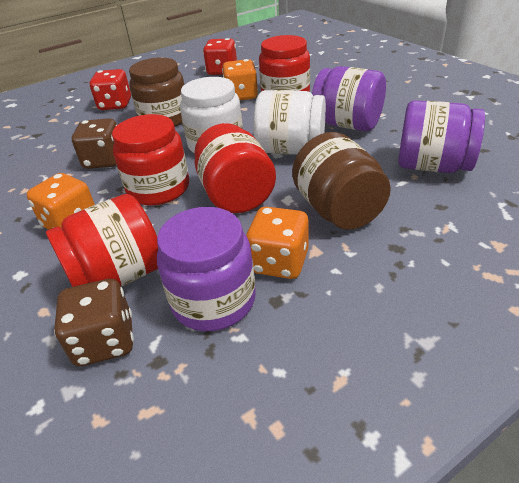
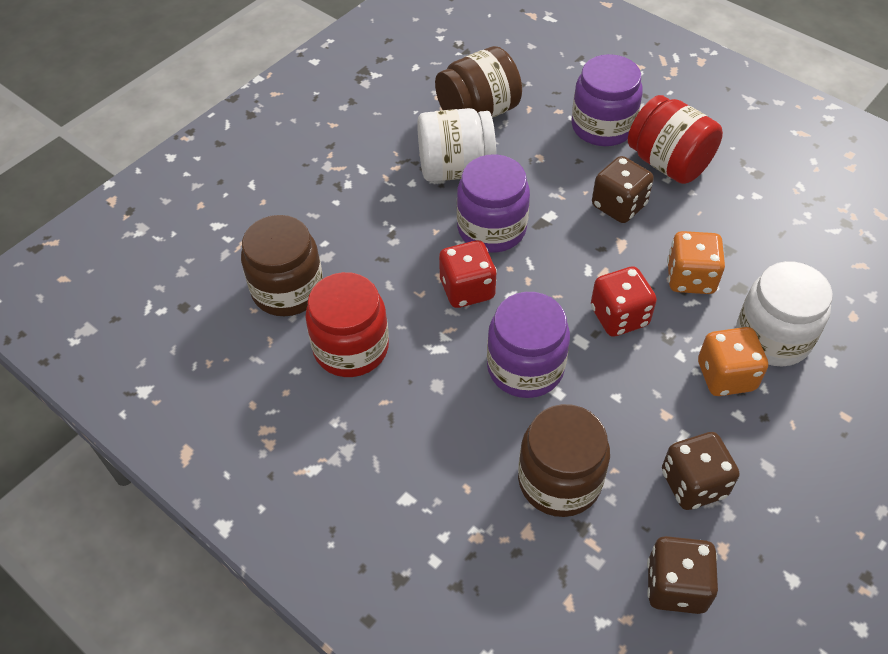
brown dice: 2 -> 3
brown jar: 2 -> 3
orange dice: 3 -> 2
red jar: 4 -> 2

